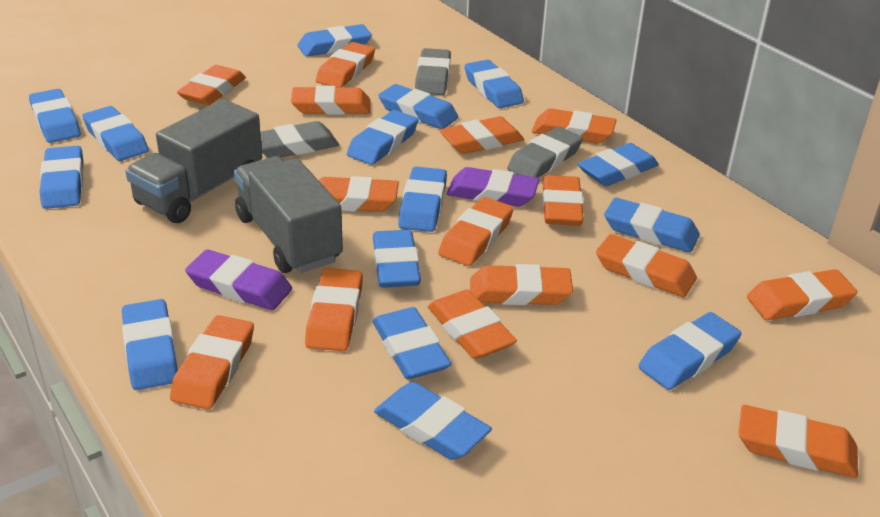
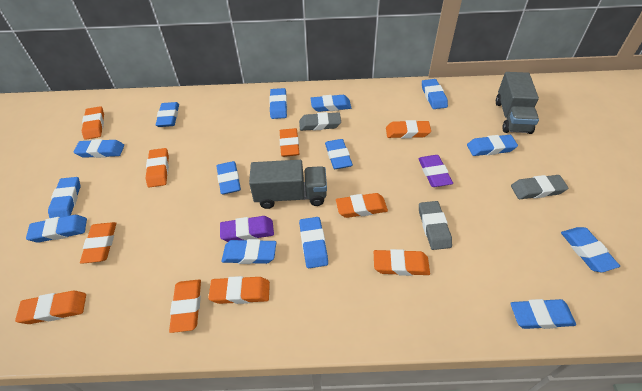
blue eraser: 15 -> 14
orange eraser: 15 -> 10

